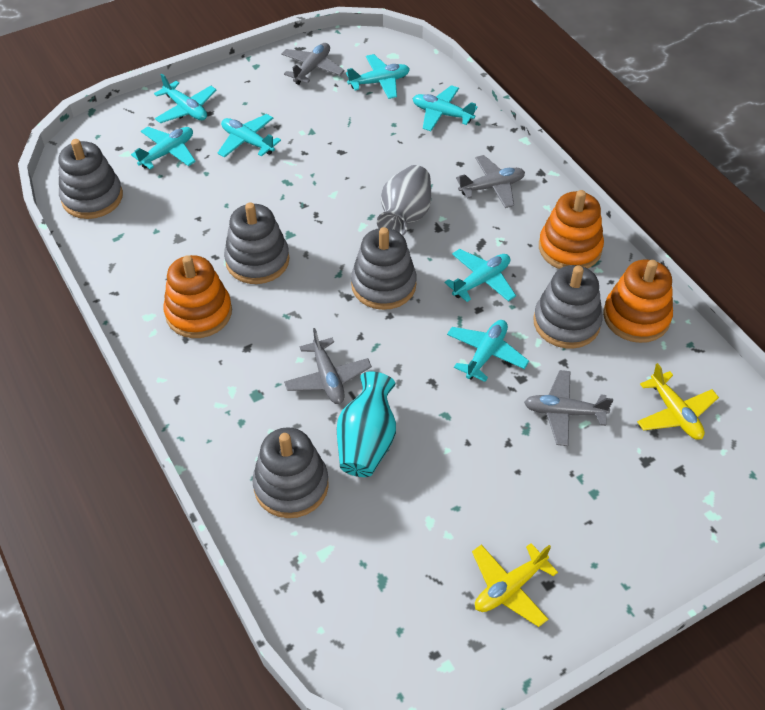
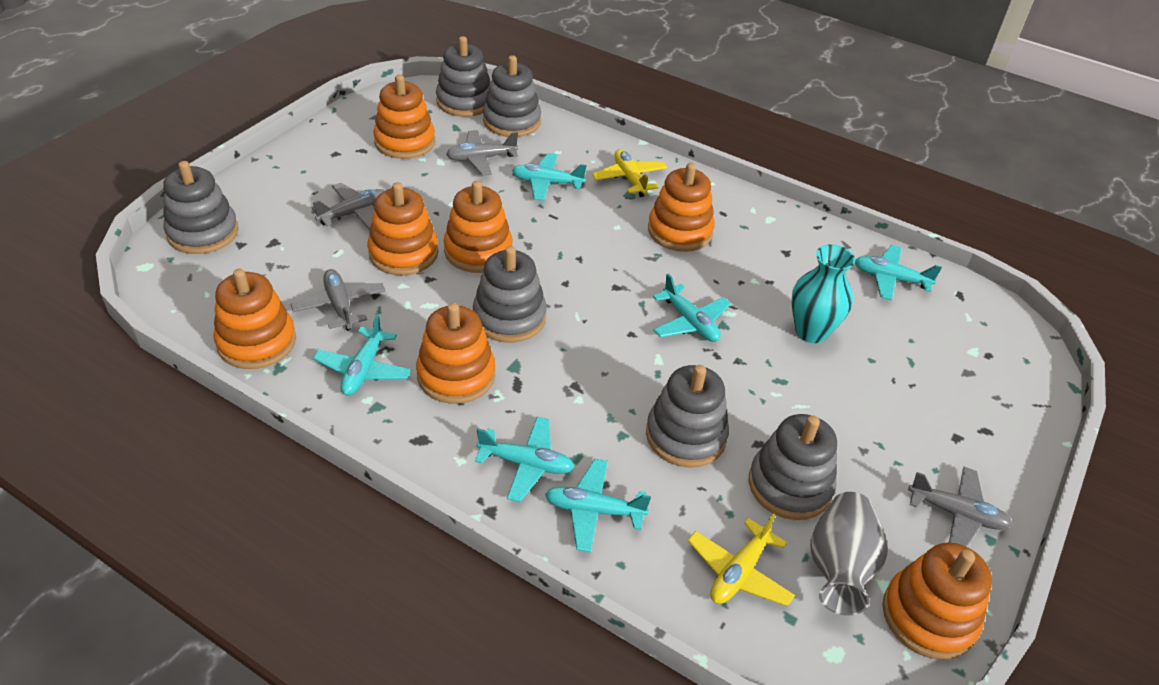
grey stacking toy: 5 -> 6
orange stacking toy: 3 -> 7
turquoise plane: 7 -> 6

